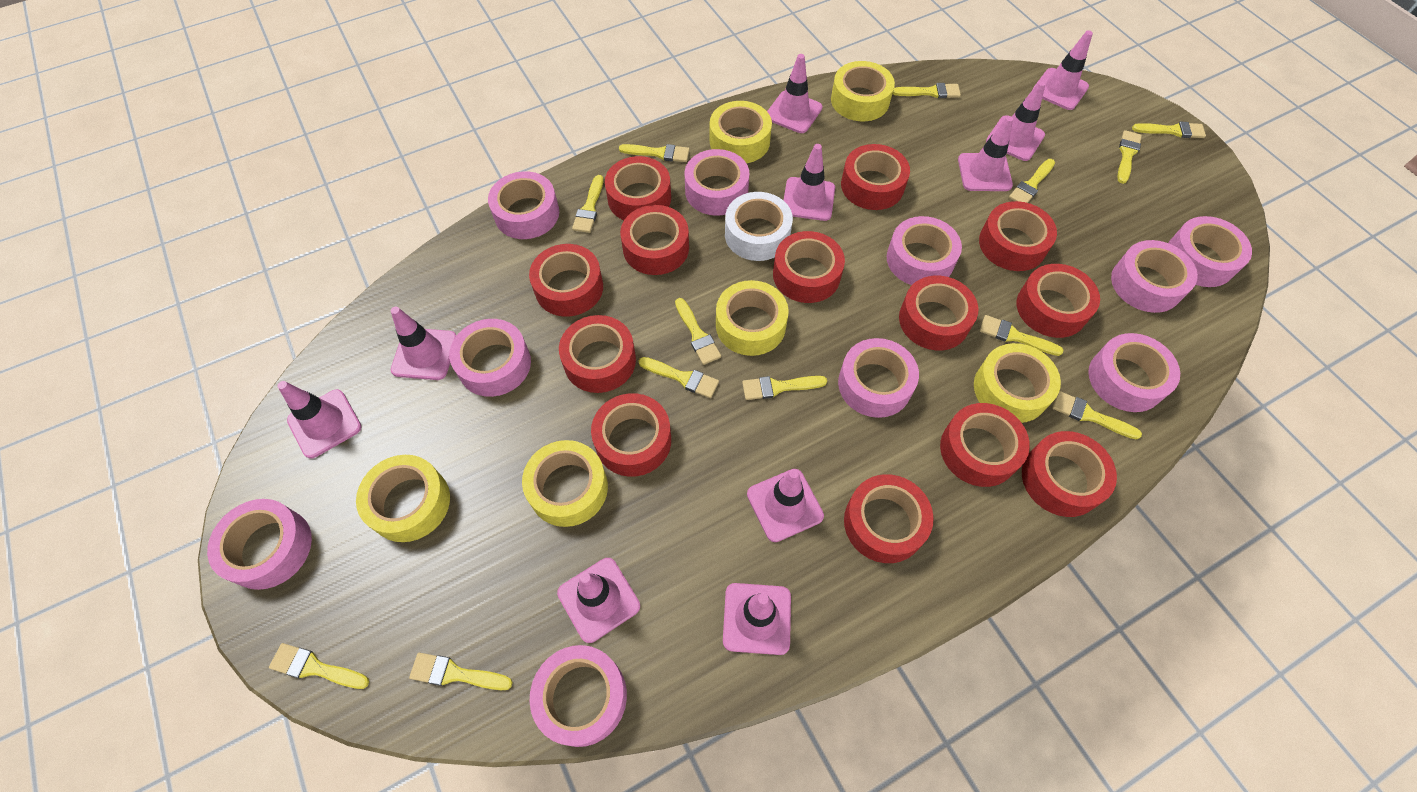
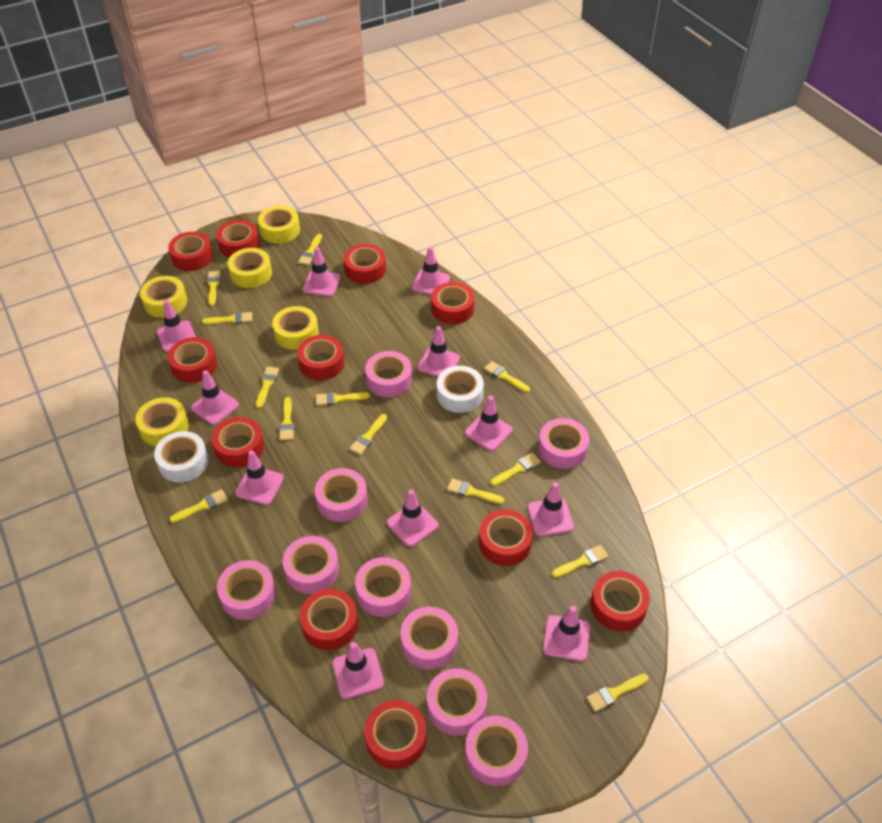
pink tape: 10 -> 9
pink traffic cone: 10 -> 11
red tape: 13 -> 11
white tape: 1 -> 2
yellow tape: 6 -> 5

